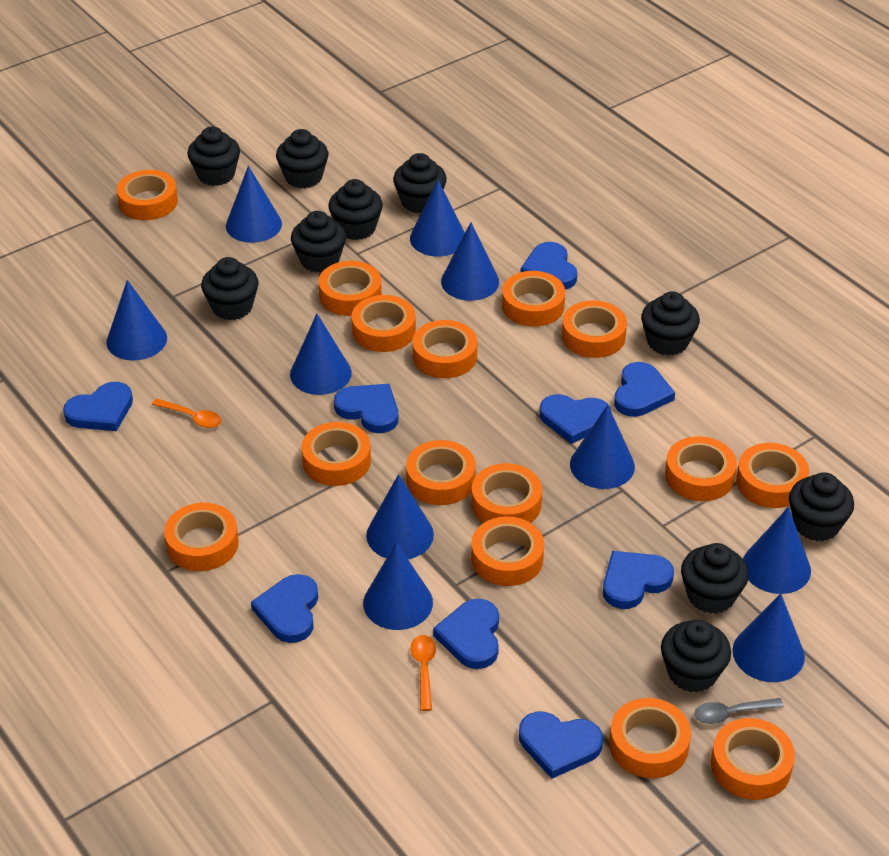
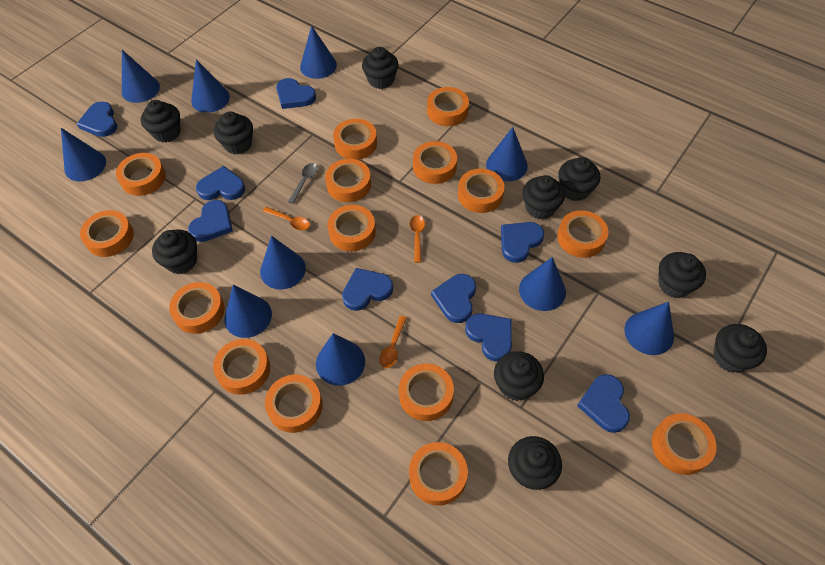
orange spoon: 2 -> 3

